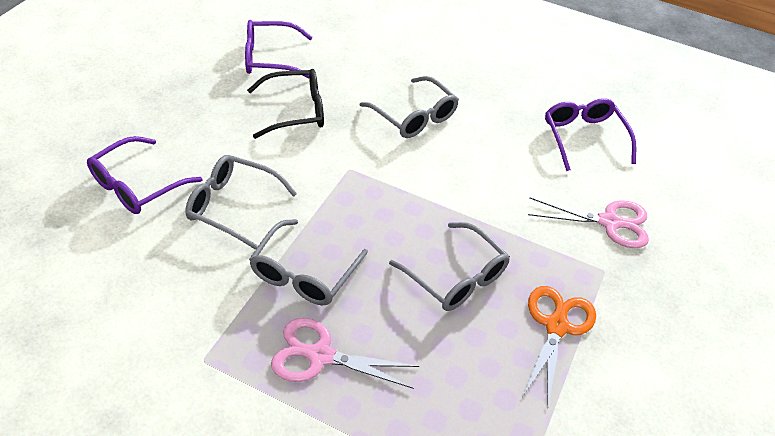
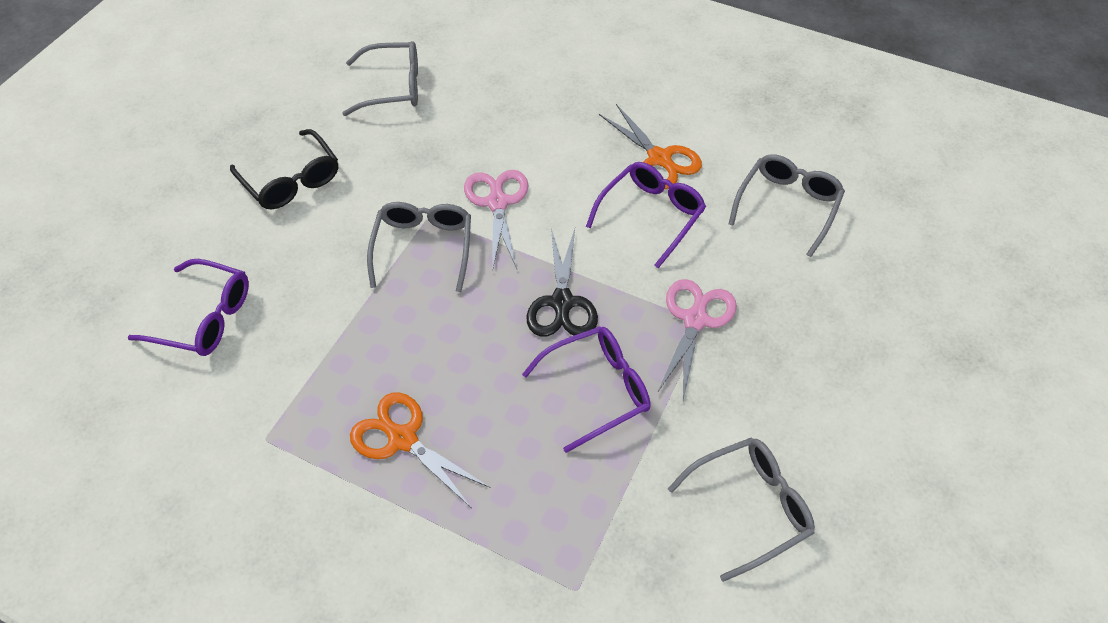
black scissors: 0 -> 1
orange scissors: 1 -> 2

